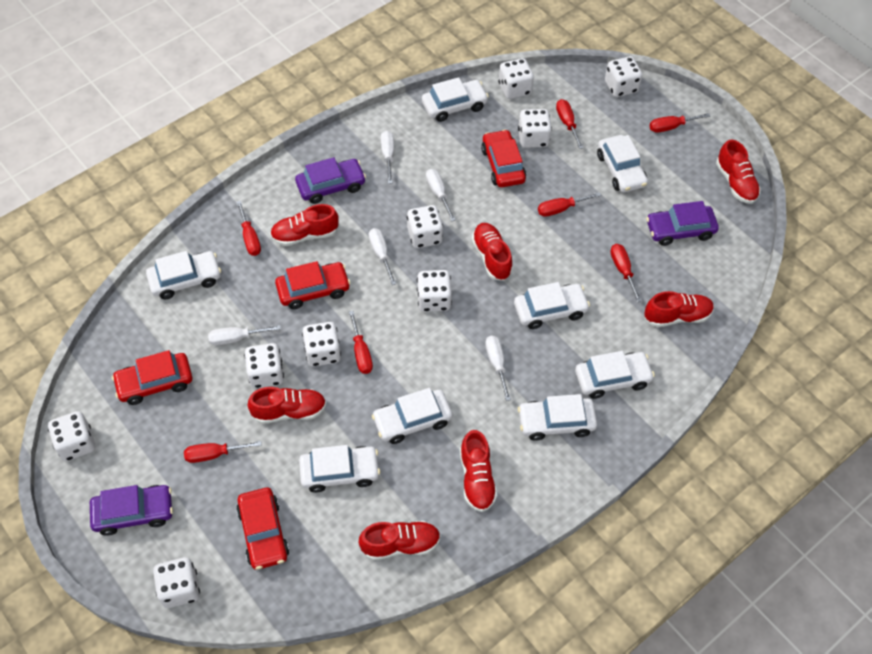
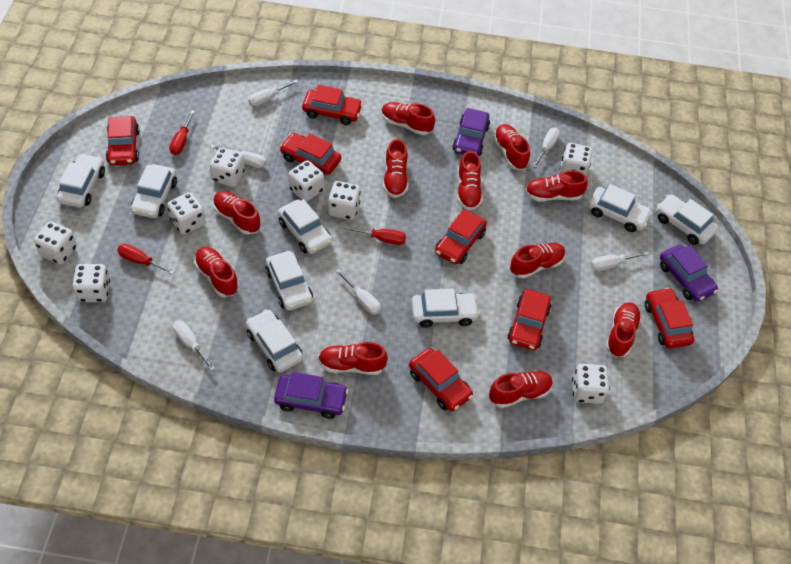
red car: 4 -> 7
red screwdriver: 7 -> 3
red shoe: 7 -> 11
white dice: 9 -> 8
white screwdriver: 5 -> 6

